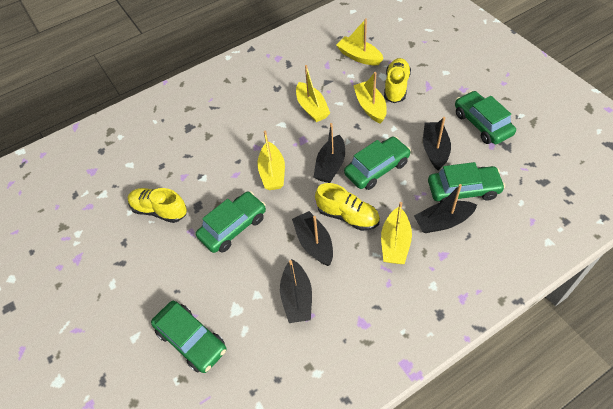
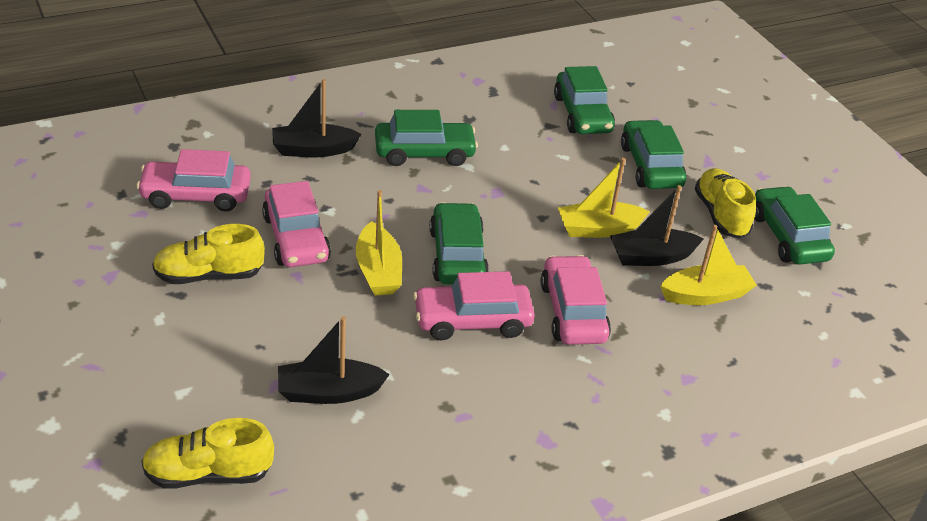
black boat: 5 -> 3
pink car: 0 -> 4
yellow boat: 5 -> 3

